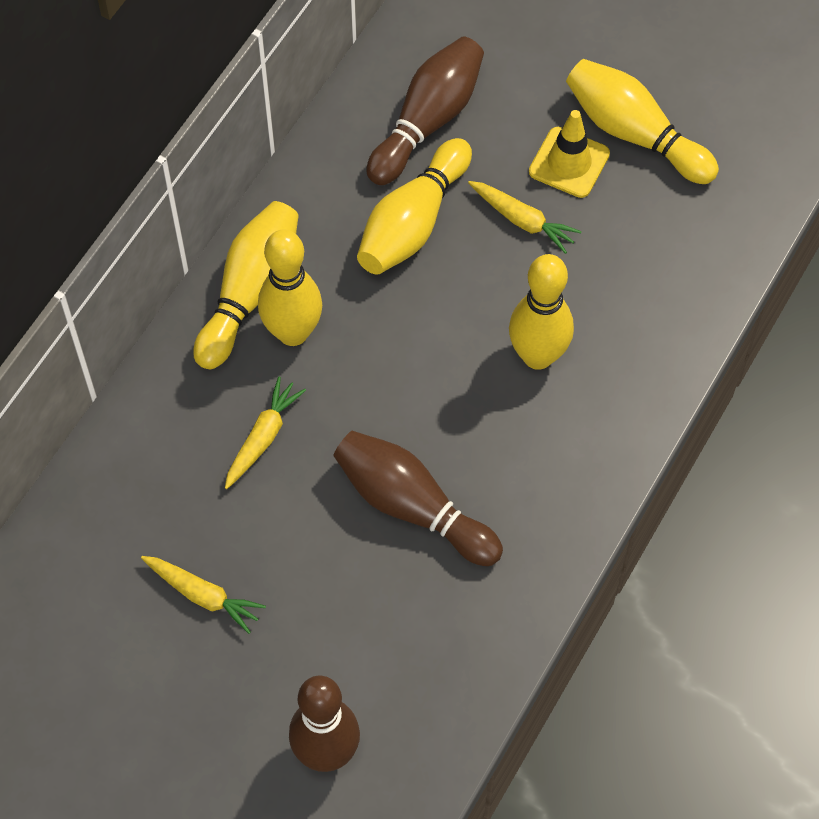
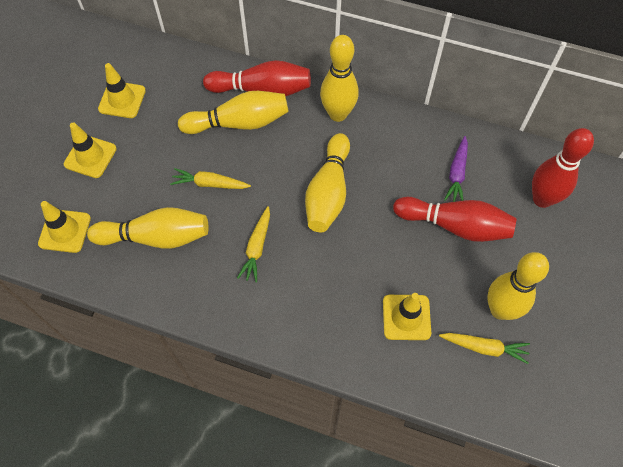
brown bowling pin: 3 -> 0
purple carrot: 0 -> 1
red bowling pin: 0 -> 3
yellow traffic cone: 1 -> 4

